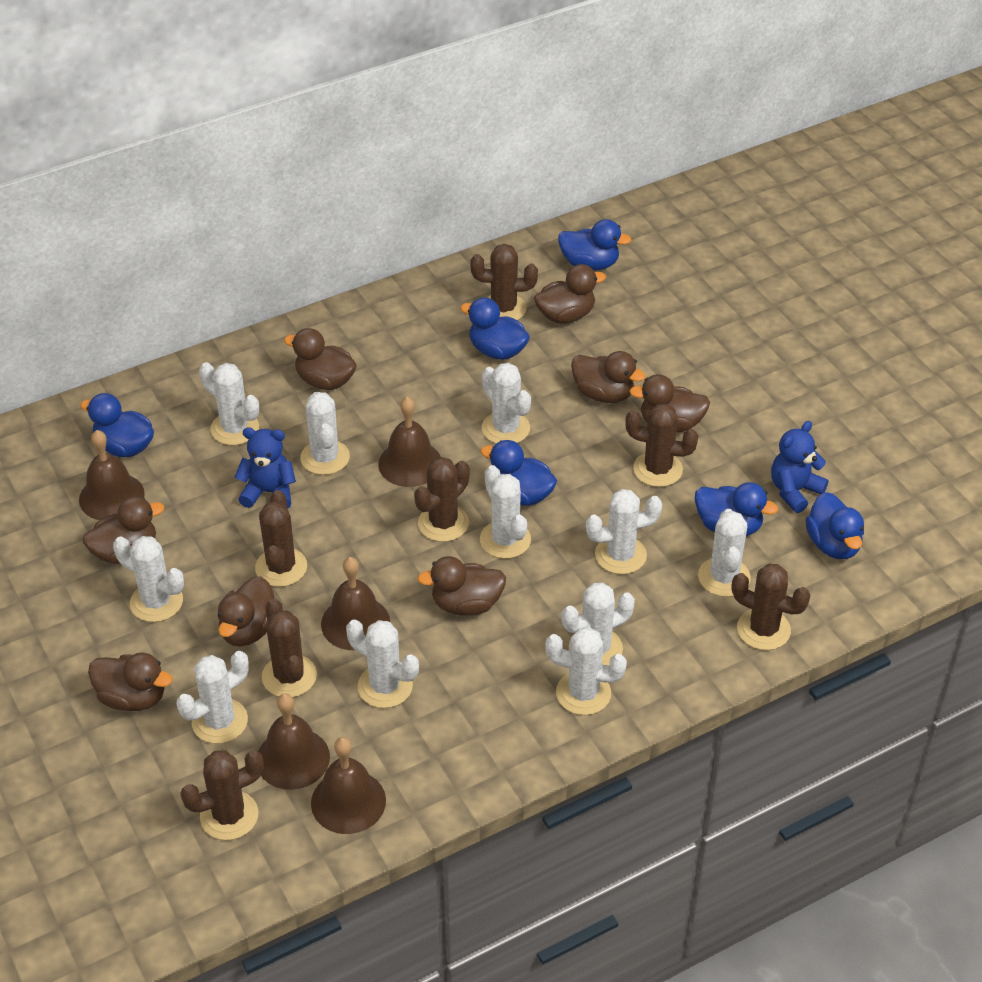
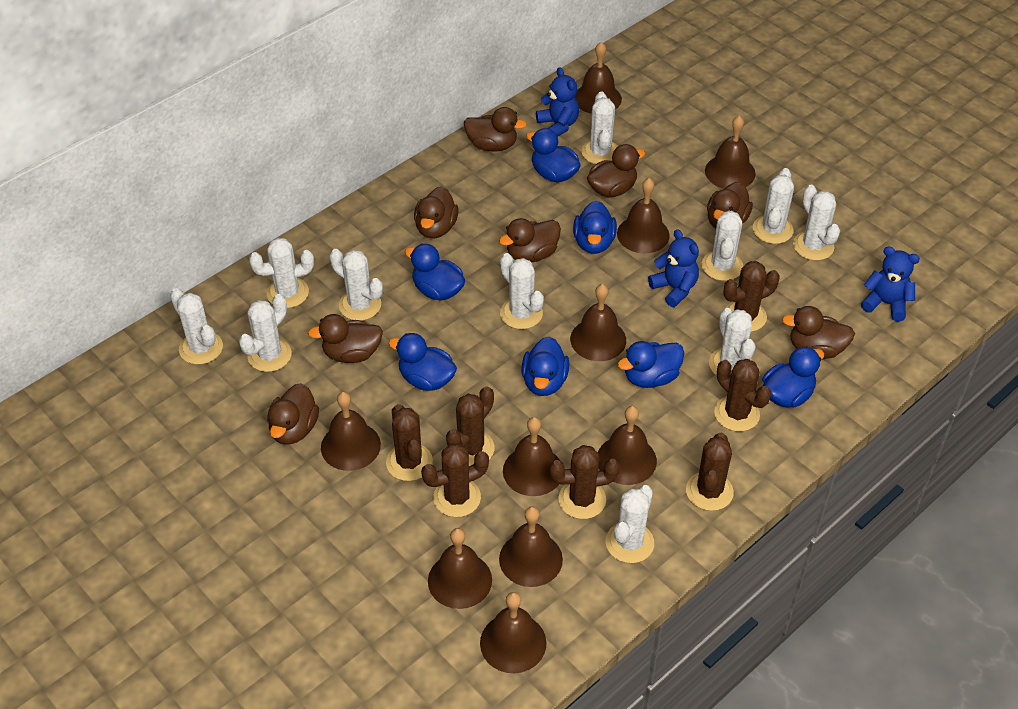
blue duck: 6 -> 7
blue teddy bear: 2 -> 3
brown bell: 5 -> 10

